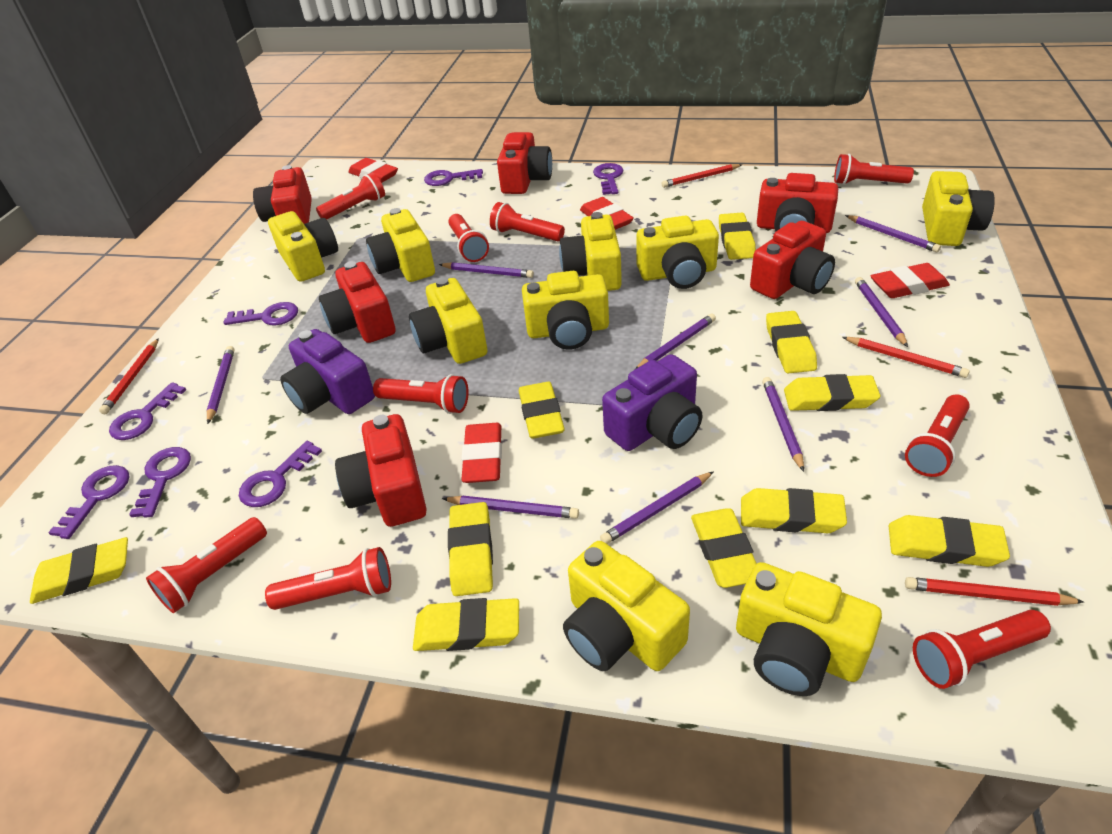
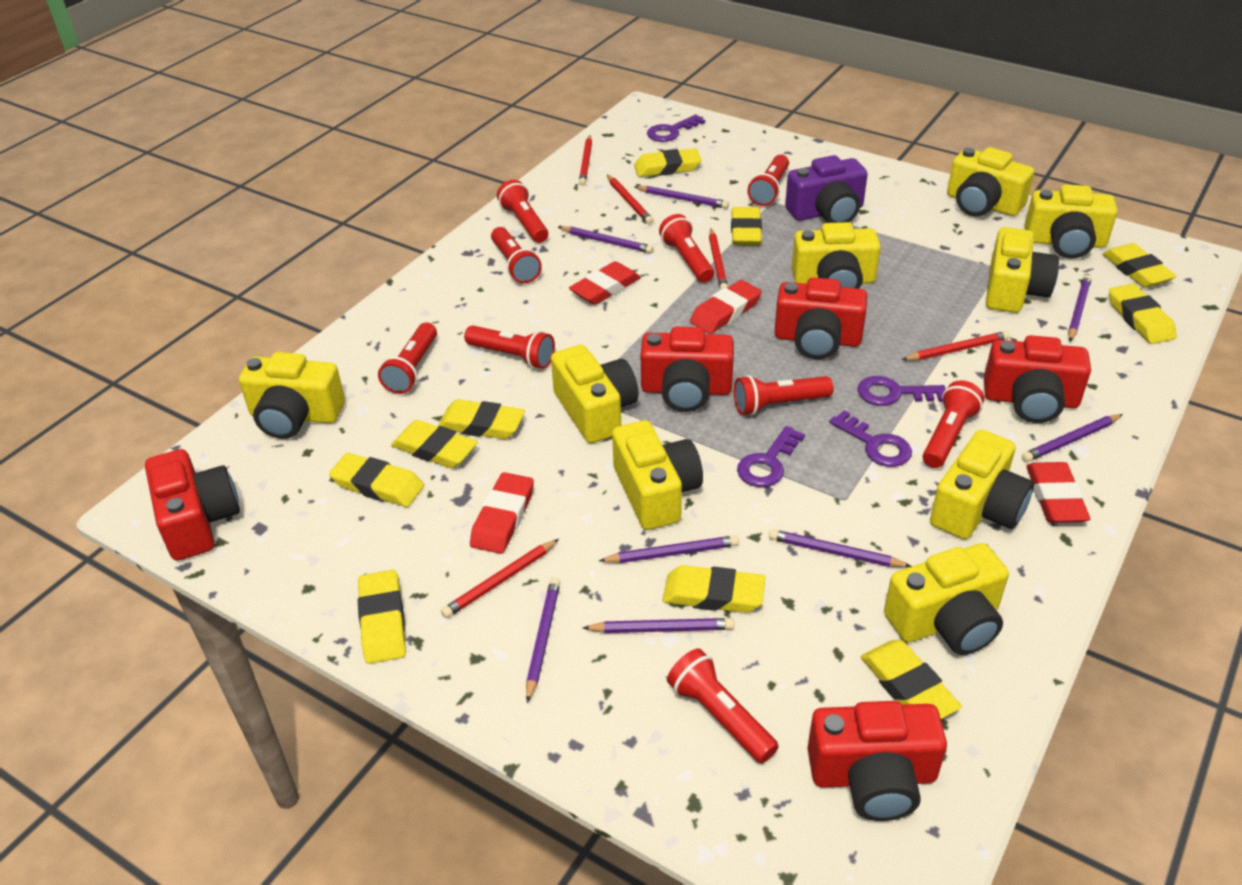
purple camera: 2 -> 1
purple key: 7 -> 4
red camera: 6 -> 5
red pencil: 4 -> 5

